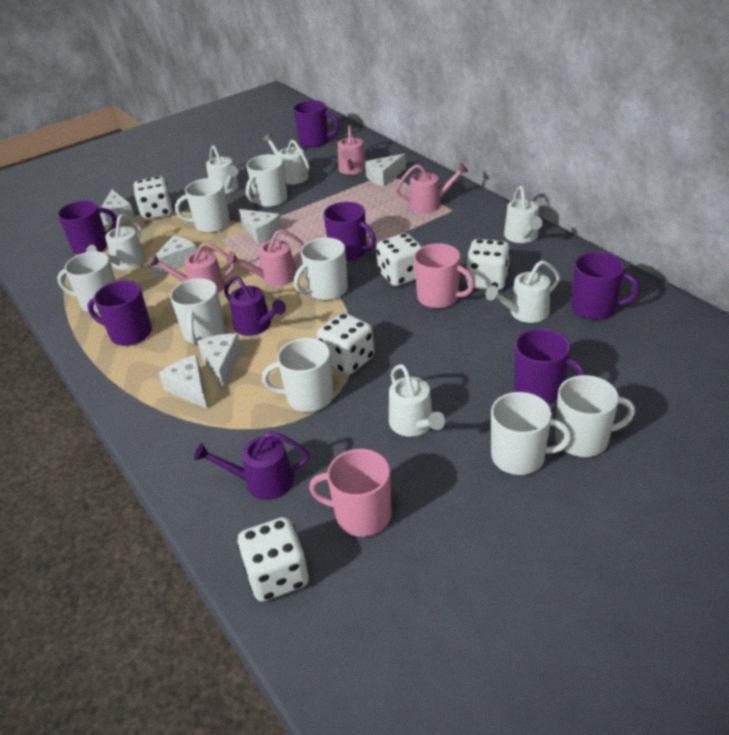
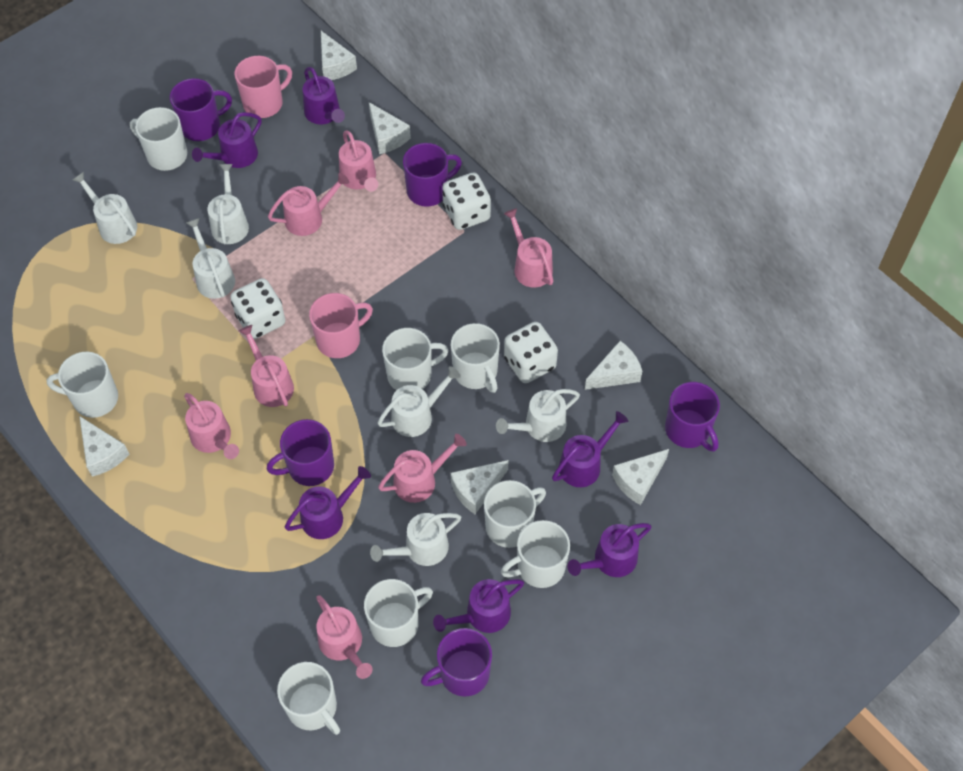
pink watering can: 4 -> 7
purple mug: 6 -> 5
purple watering can: 2 -> 6
white dice: 5 -> 3

